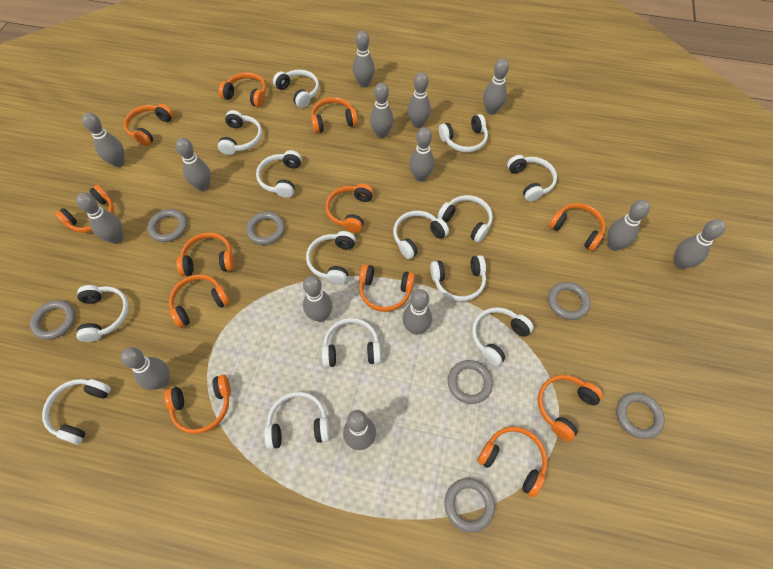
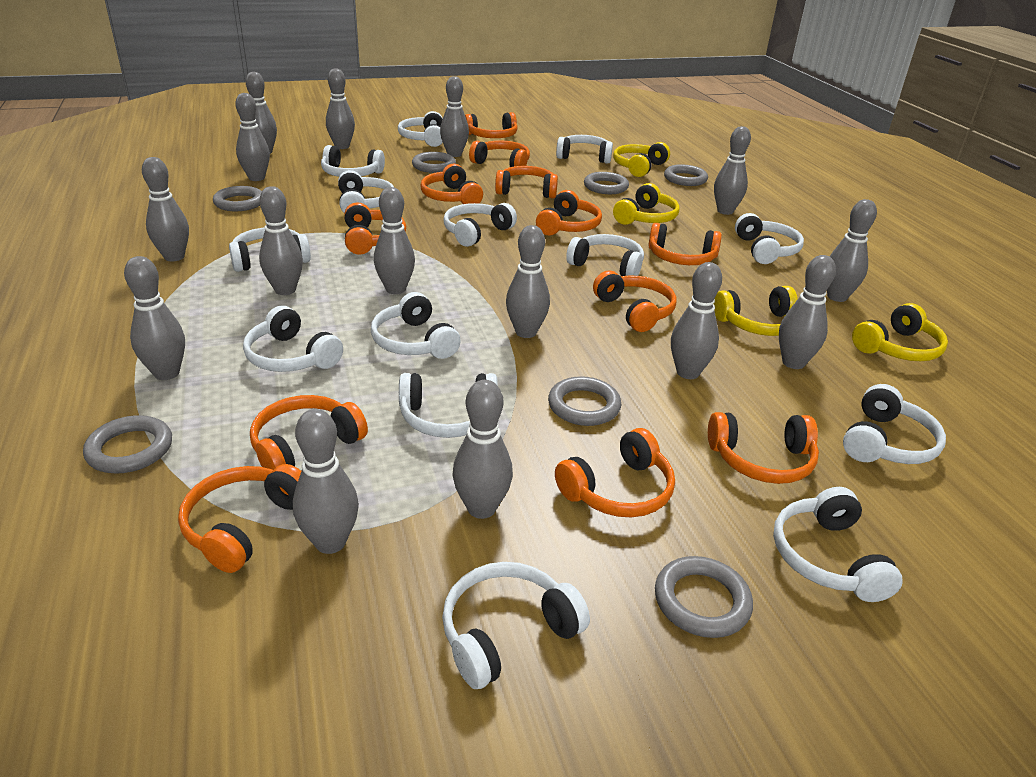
grey bowling pin: 14 -> 15
yellow headphones: 0 -> 4

